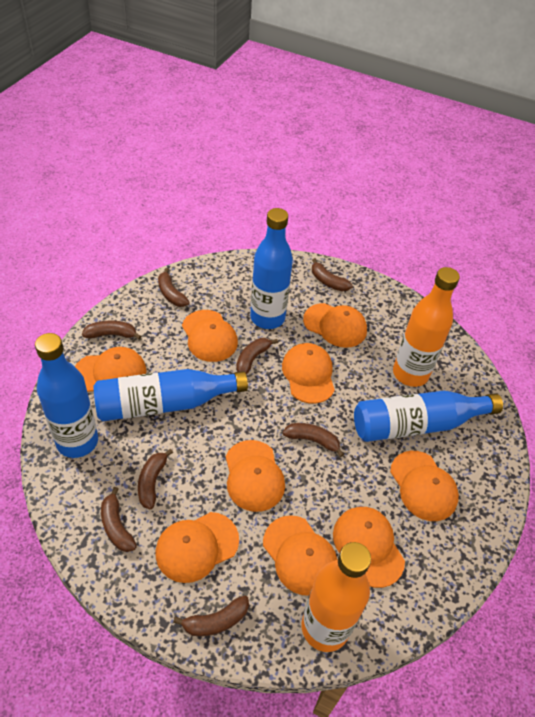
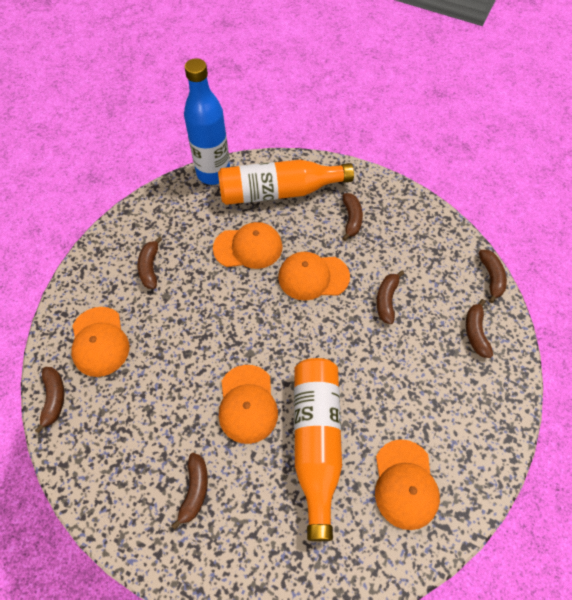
blue bottle: 4 -> 1
brown banana: 8 -> 7
orange cap: 9 -> 5

